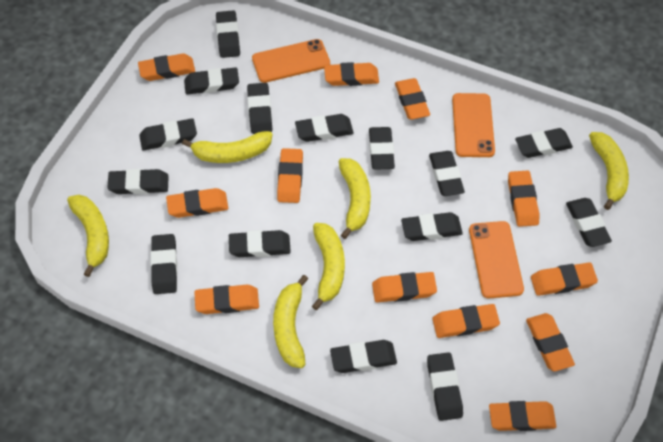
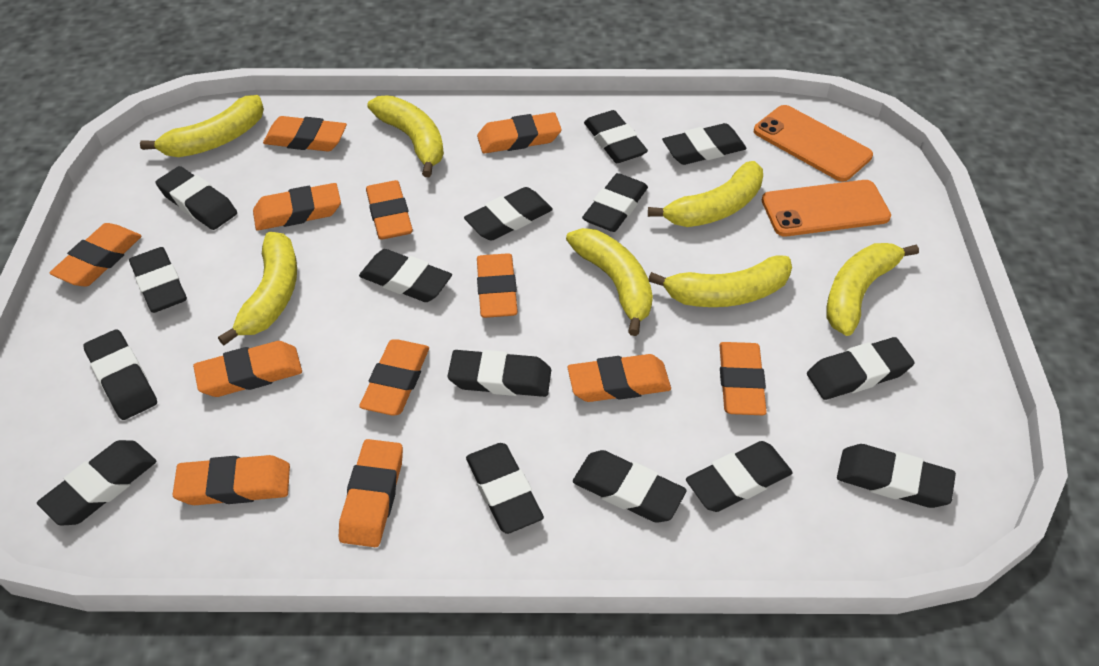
orange phone: 3 -> 2
yellow banana: 6 -> 7

